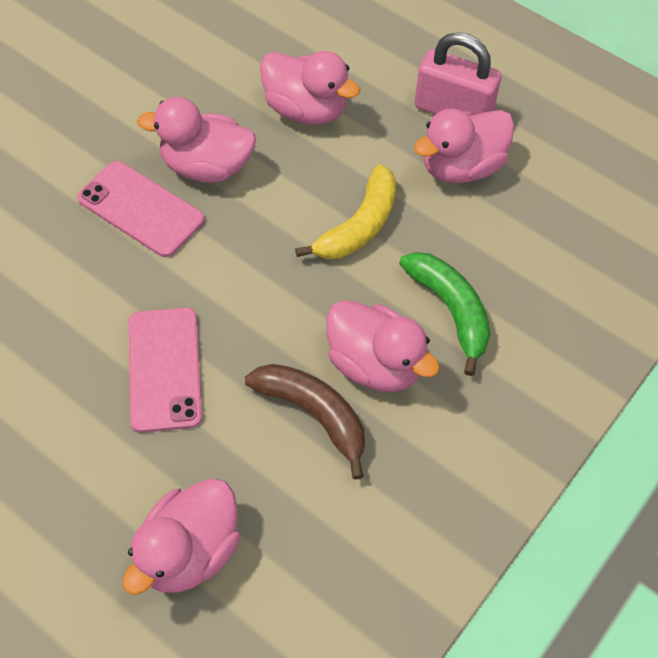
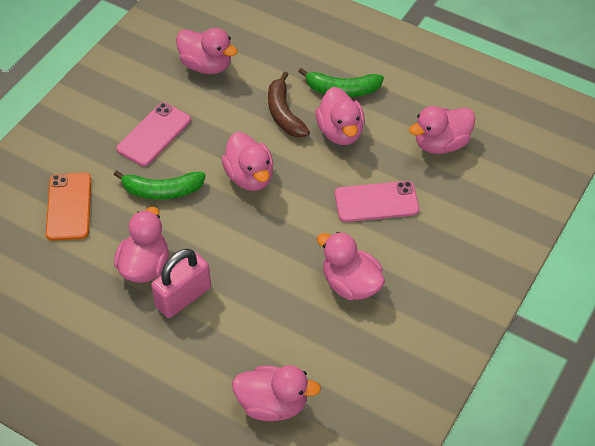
green banana: 1 -> 2
orange phone: 0 -> 1
pink duck: 5 -> 7
yellow banana: 1 -> 0

